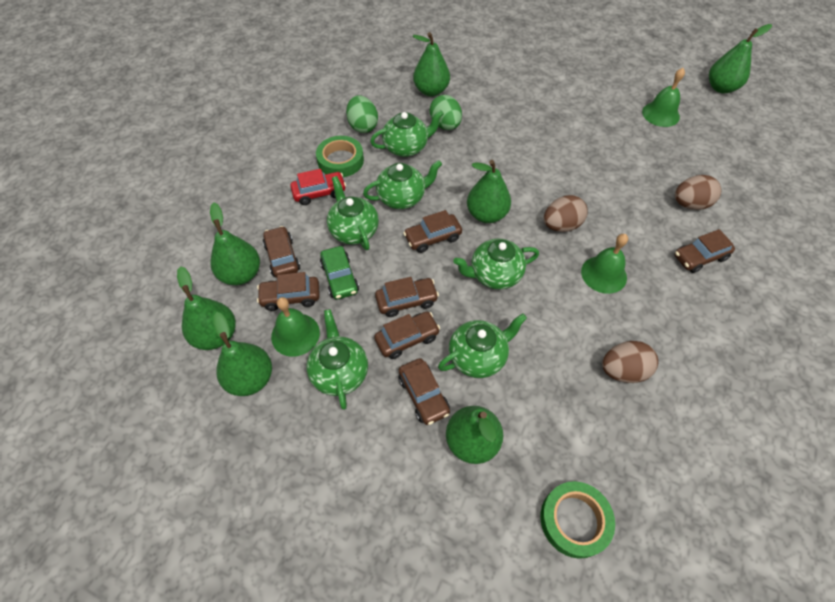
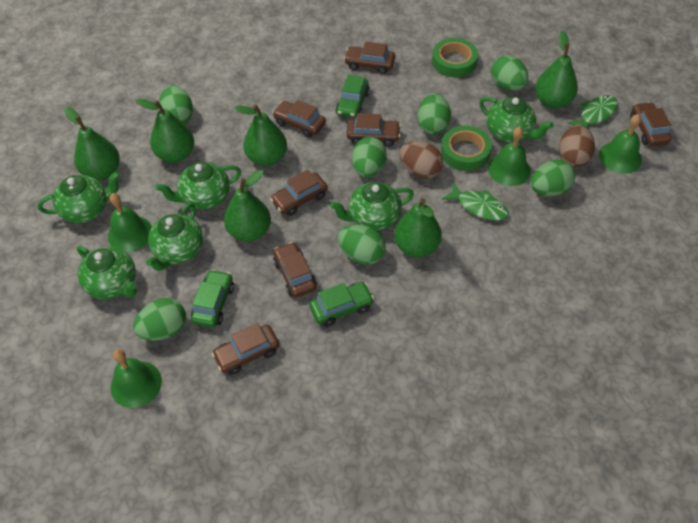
brown egg: 3 -> 2
green bell: 3 -> 4
green car: 1 -> 3
green egg: 2 -> 7
green fish: 0 -> 2
green pear: 7 -> 6
red car: 1 -> 0

